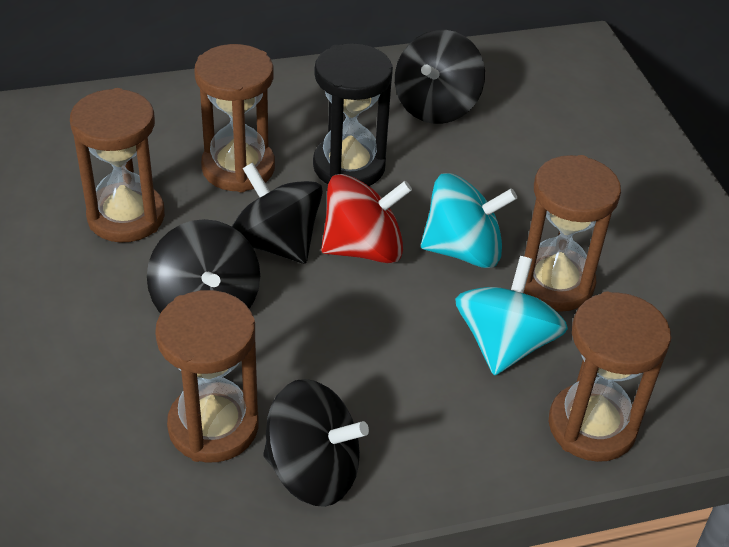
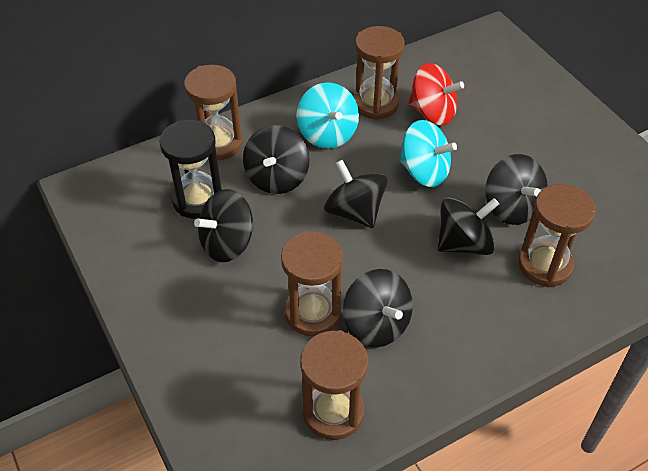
black spinning top: 4 -> 6

